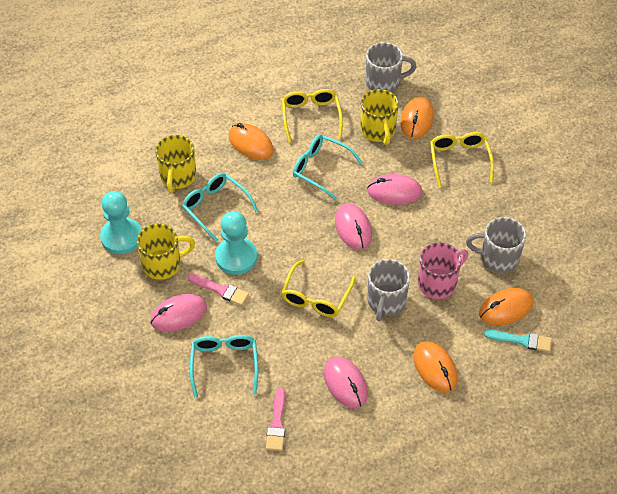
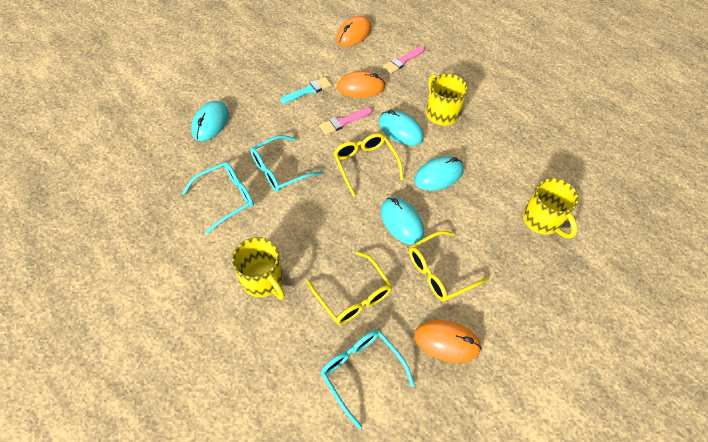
grey mug: 3 -> 0
orange mouse: 4 -> 3
pink mouse: 4 -> 0
pink mug: 1 -> 0
turquoise mouse: 0 -> 4
turquoise pawn: 2 -> 0

